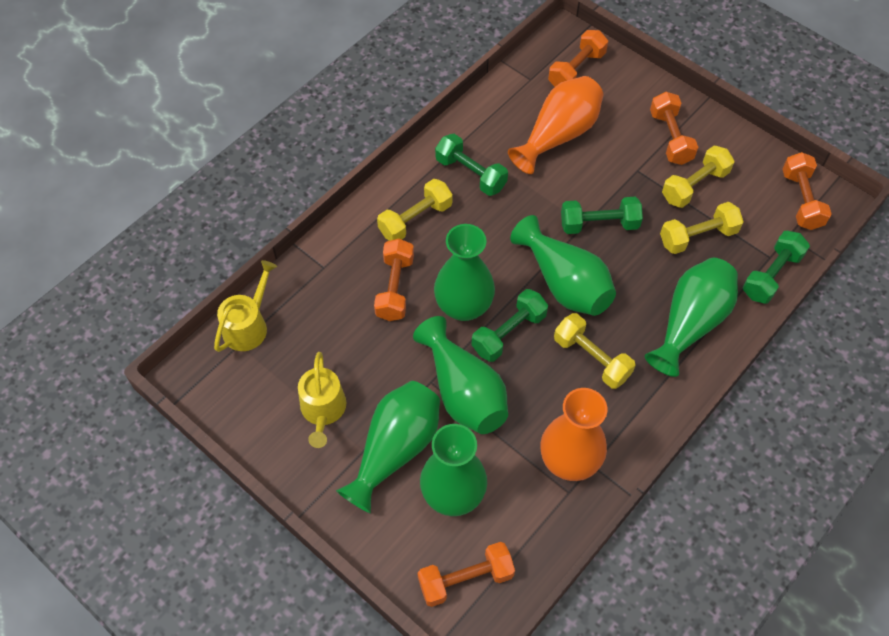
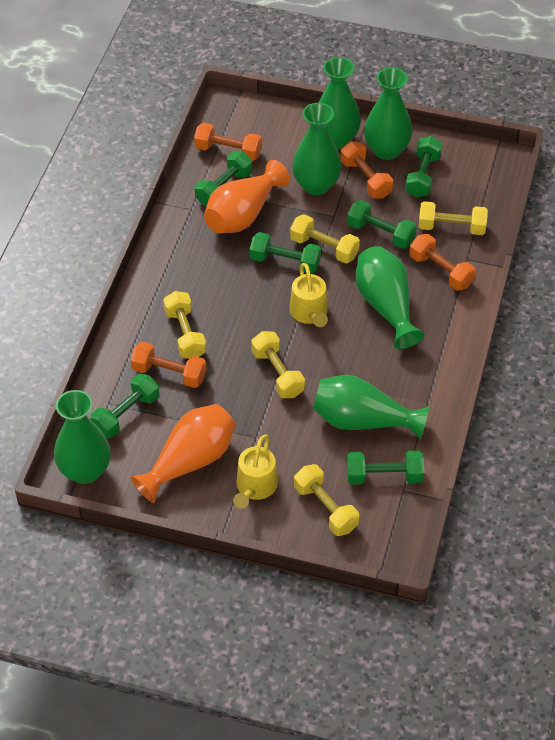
green dumbbell: 4 -> 6
orange dumbbell: 5 -> 4
yellow dumbbell: 4 -> 5

